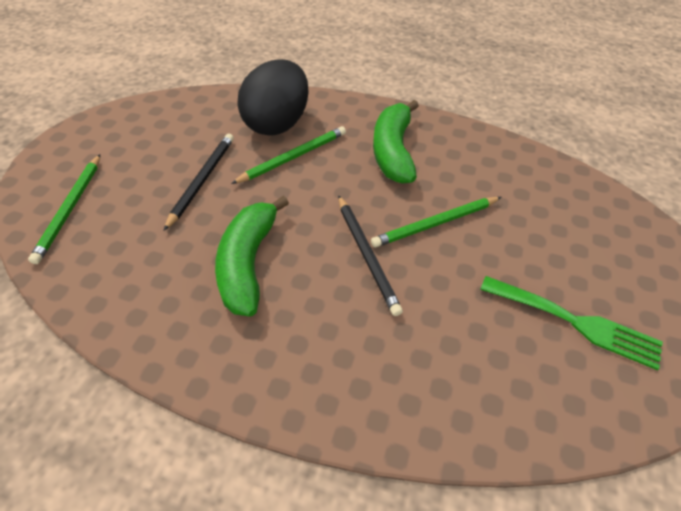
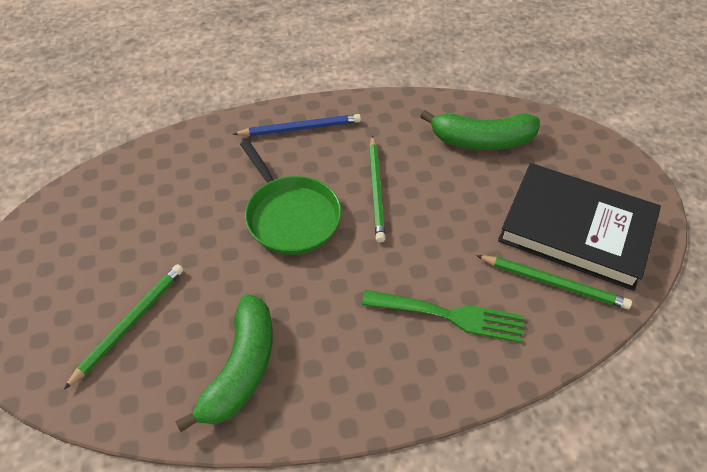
black book: 0 -> 1
black egg: 1 -> 0
black pencil: 2 -> 0
blue pencil: 0 -> 1
green pan: 0 -> 1

